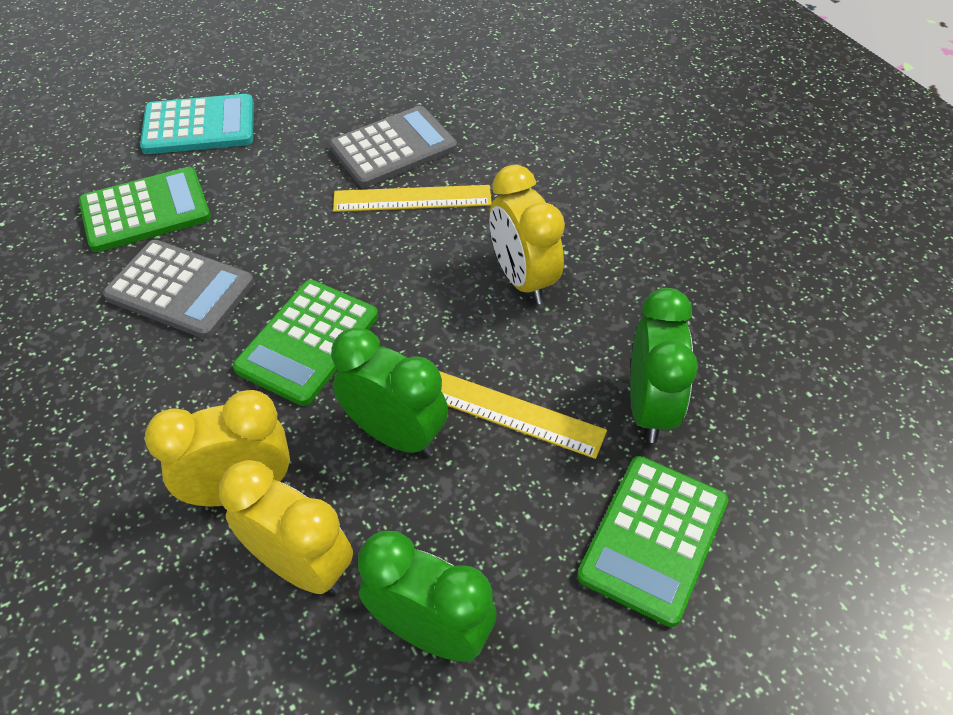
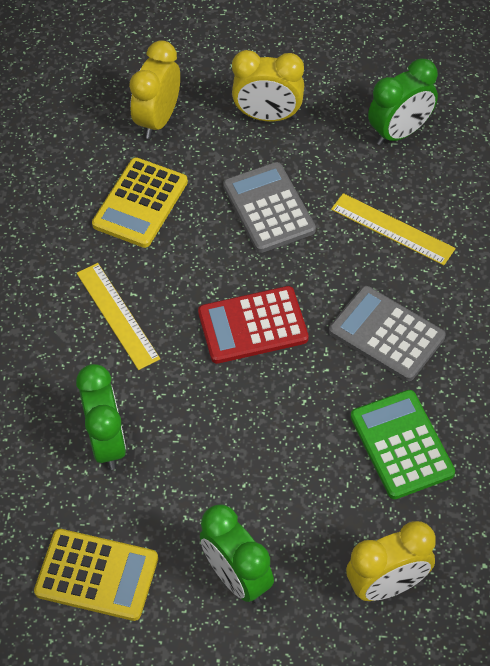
green calculator: 3 -> 1
red calculator: 0 -> 1
turquoise calculator: 1 -> 0
yellow calculator: 0 -> 2

